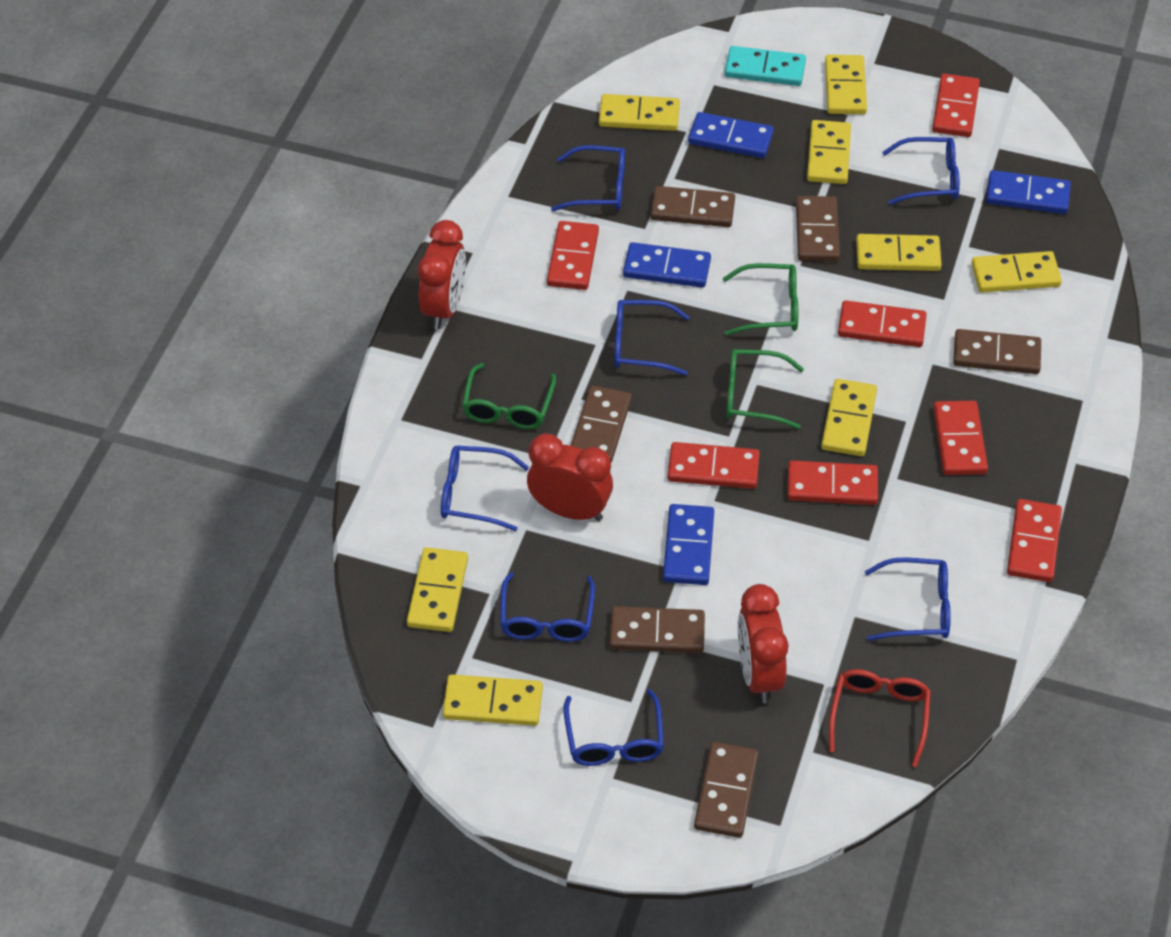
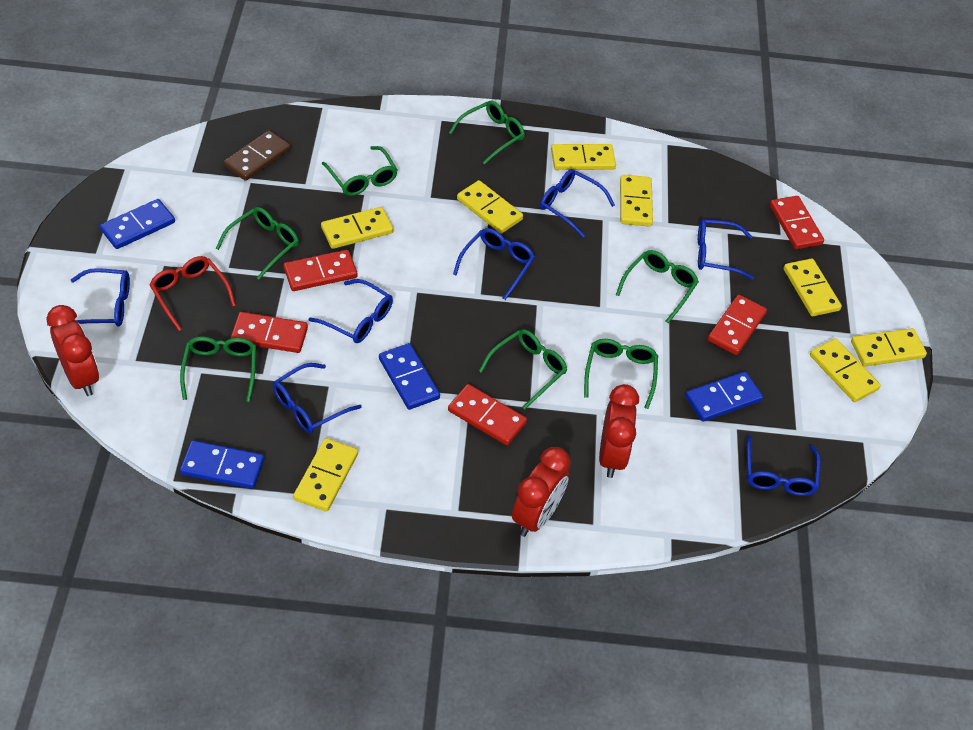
brown domino: 6 -> 1
green glasses: 3 -> 7
red domino: 7 -> 5
turquoise domino: 1 -> 0

